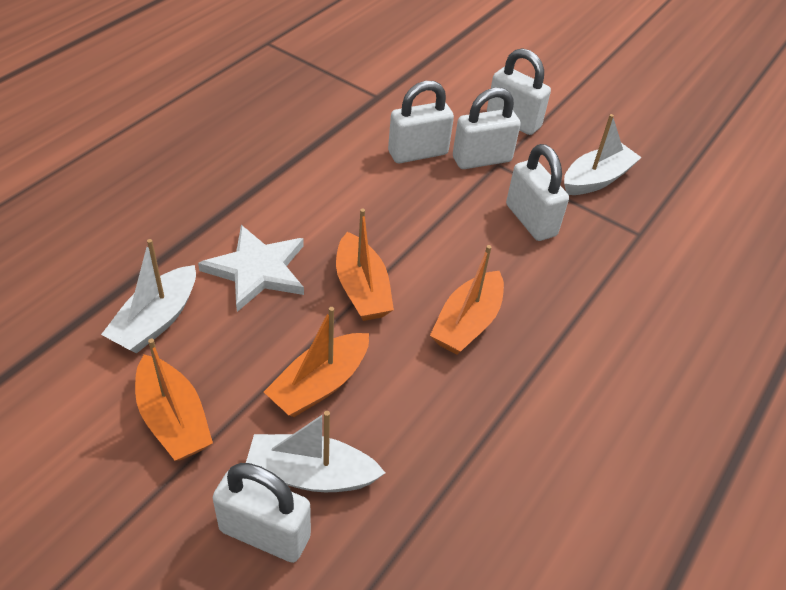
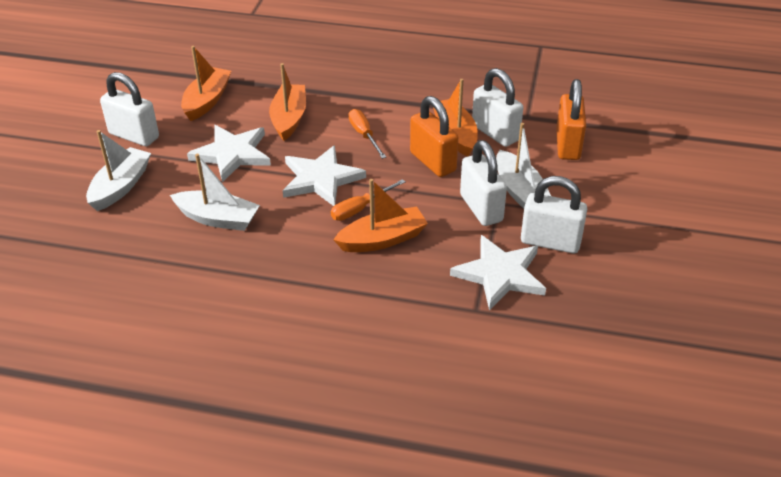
orange padlock: 0 -> 2
orange screwdriver: 0 -> 2
white padlock: 5 -> 4
white star: 1 -> 3

